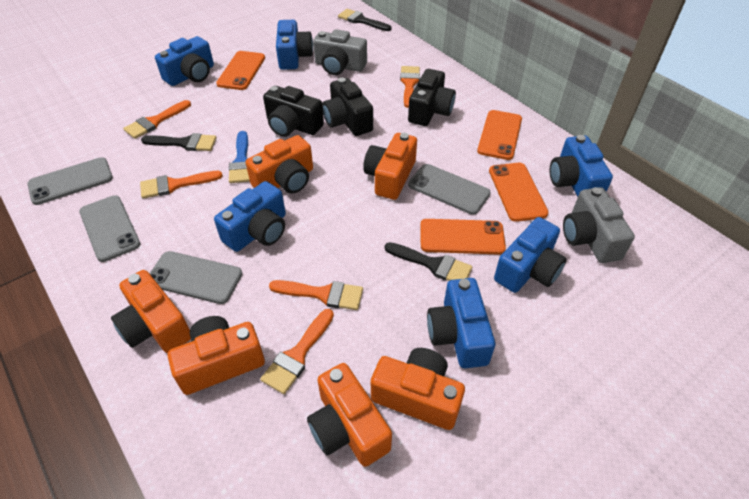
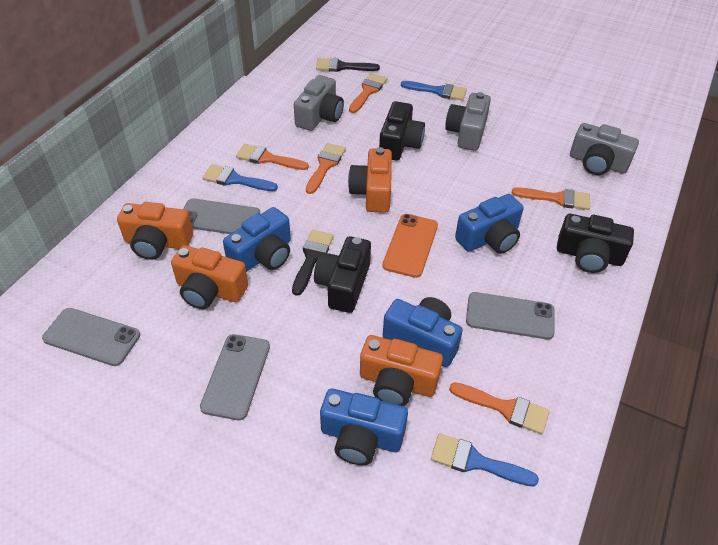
black brush: 3 -> 2
blue brush: 1 -> 3
blue camera: 6 -> 4
grey camera: 2 -> 3
orange camera: 6 -> 4
orange phone: 4 -> 1

